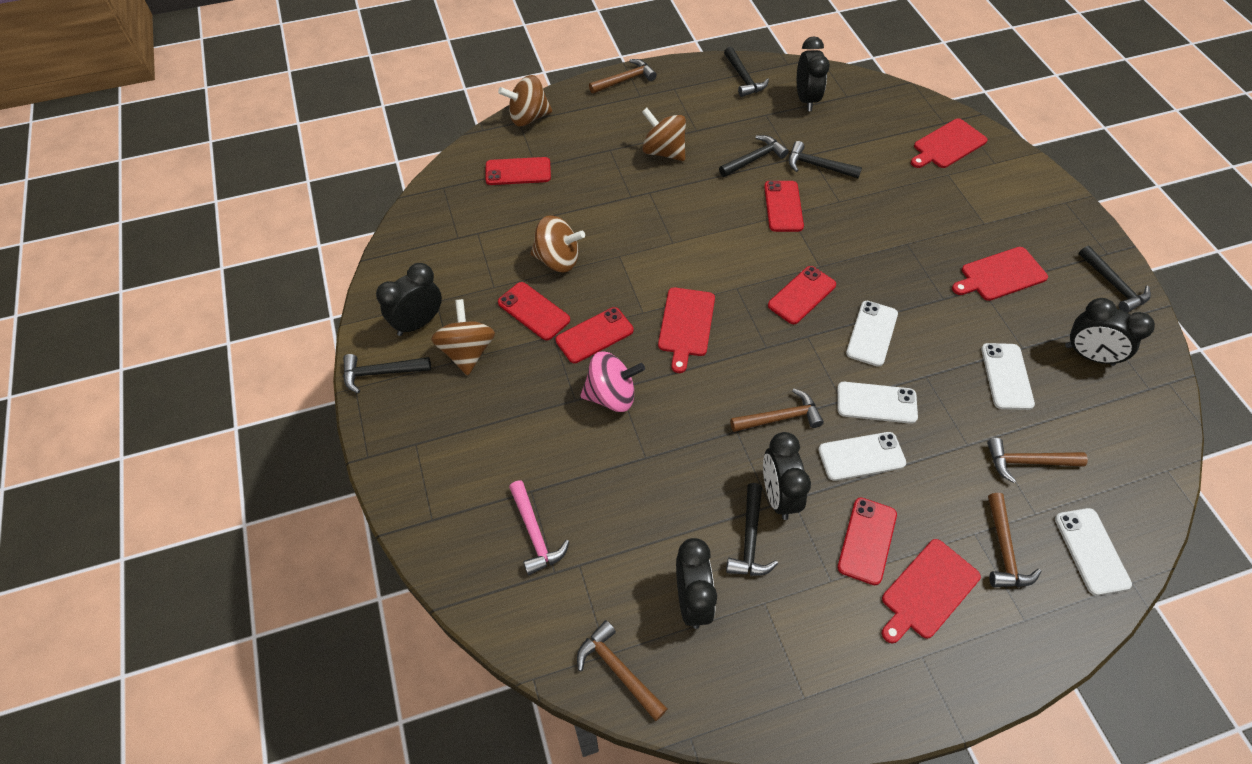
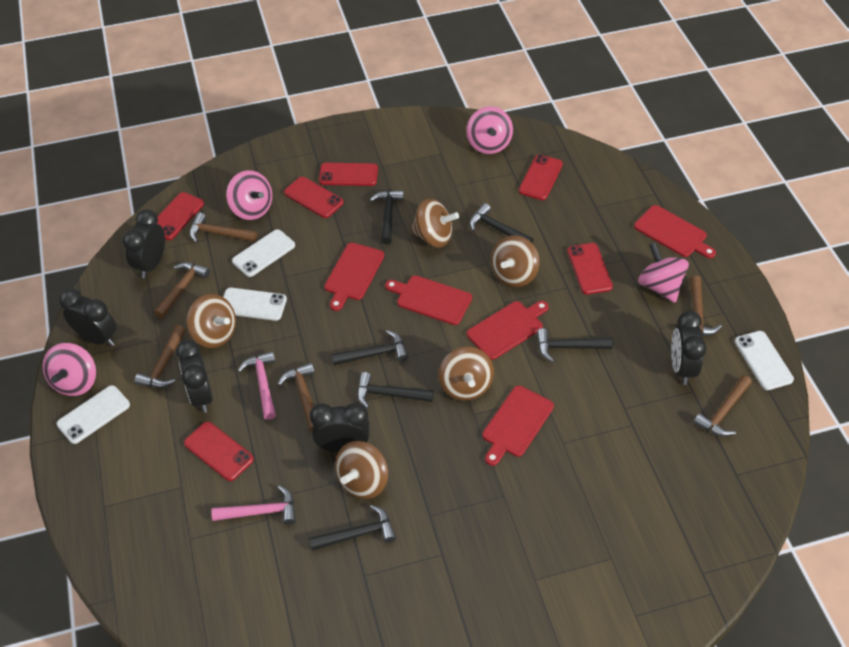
brown hammer: 5 -> 6
brown spinning top: 4 -> 5
pink hammer: 1 -> 2
pink spinning top: 1 -> 4
red cutting board: 4 -> 5
white phone: 5 -> 4

